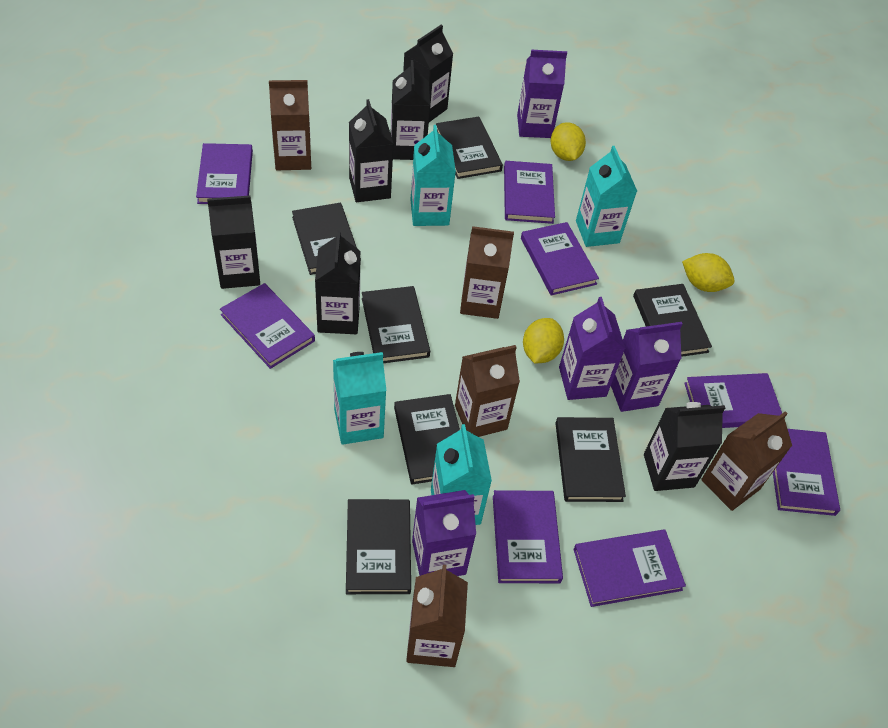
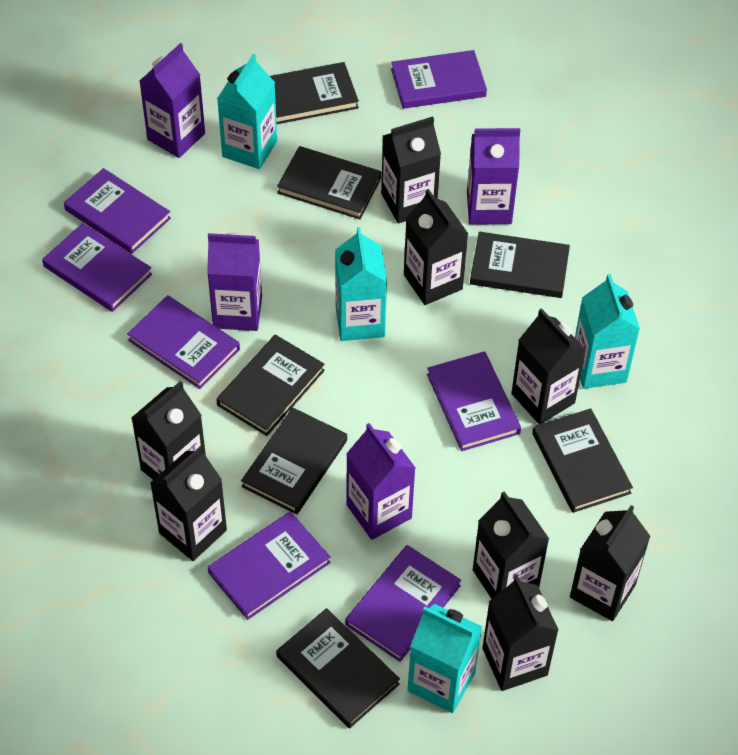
black carton: 6 -> 8
brown carton: 5 -> 0
purple book: 8 -> 7
yellow lemon: 3 -> 0

